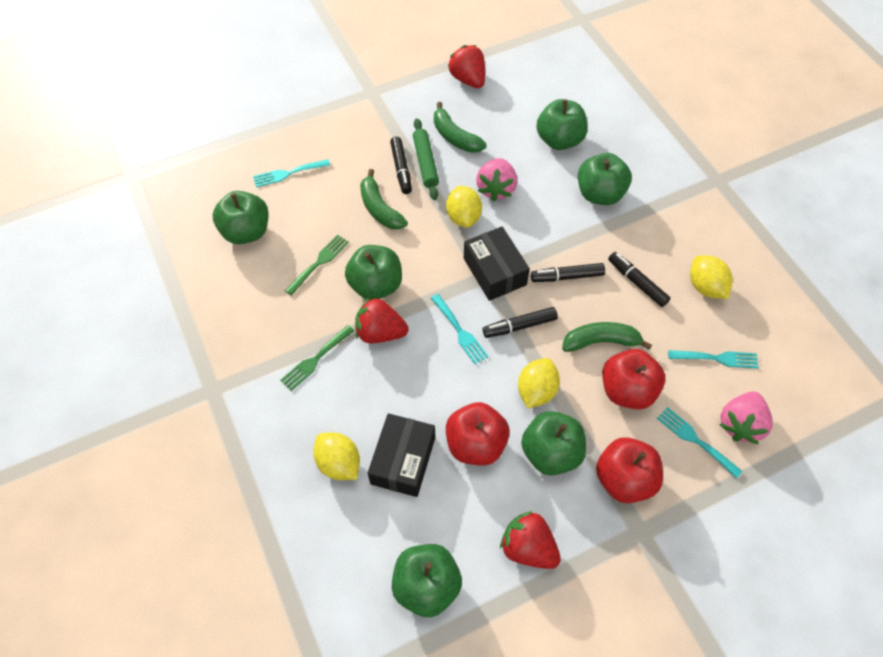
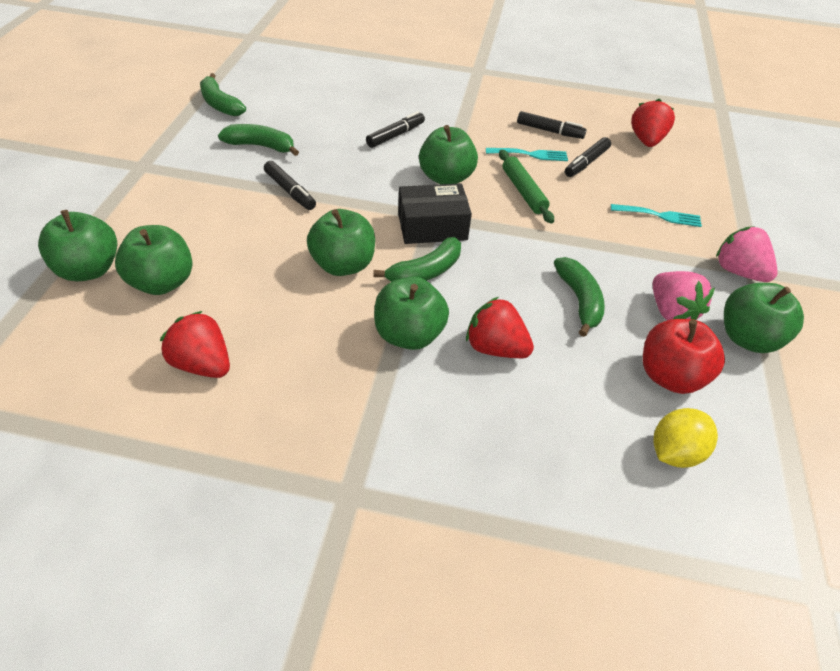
black box: 2 -> 1
green banana: 3 -> 4
green fork: 2 -> 0
red apple: 3 -> 1
turquoise fork: 4 -> 2
yellow lemon: 4 -> 1

